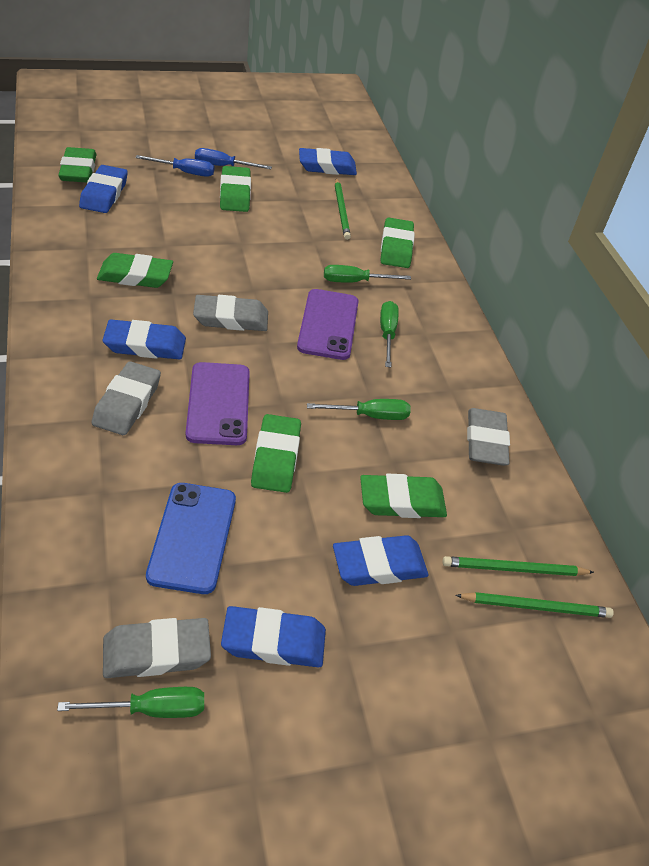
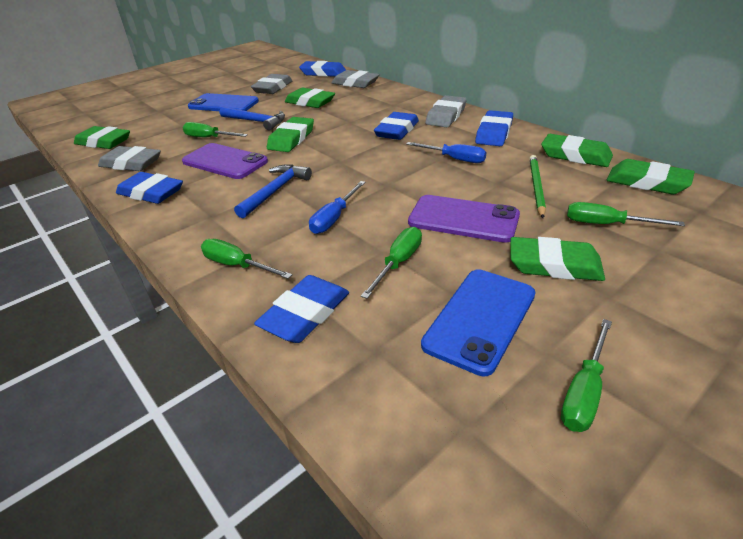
blue hammer: 0 -> 2
blue phone: 1 -> 2
green pencil: 3 -> 1
green screwdriver: 4 -> 5

